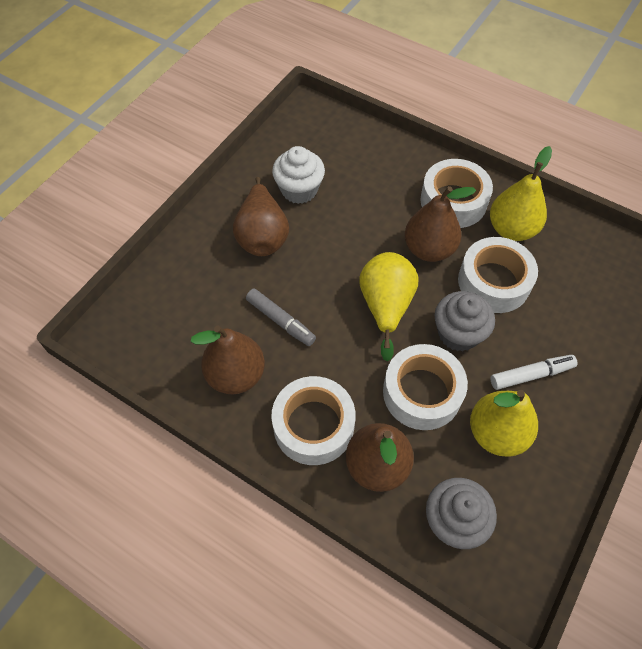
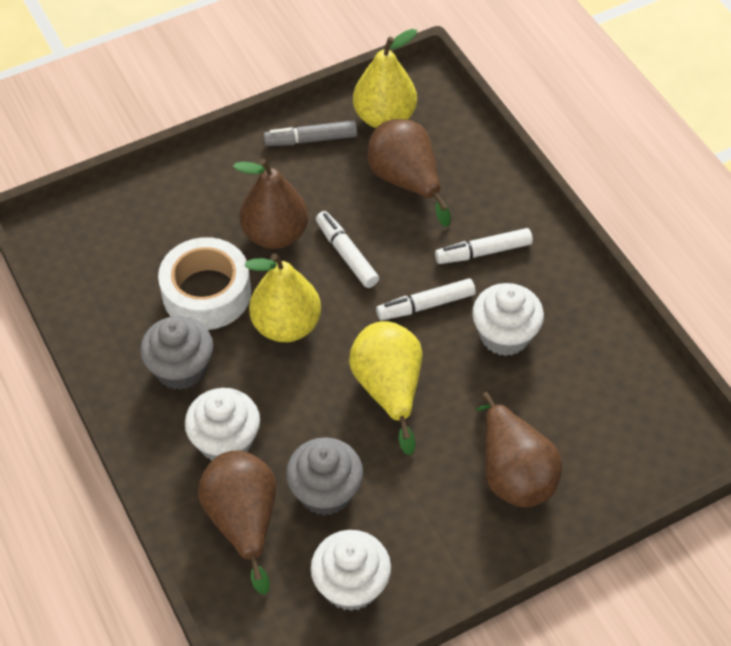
white cupcake: 1 -> 3
white marker: 1 -> 3
white tape: 4 -> 1

